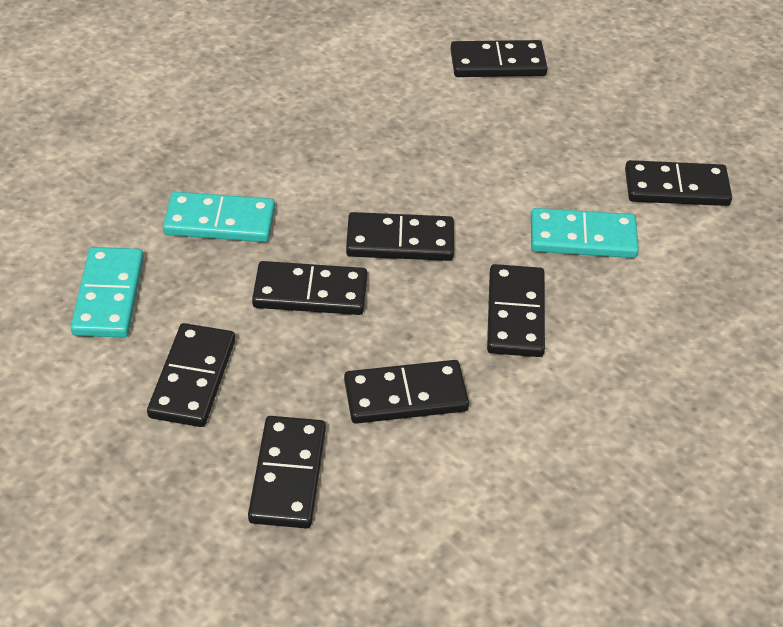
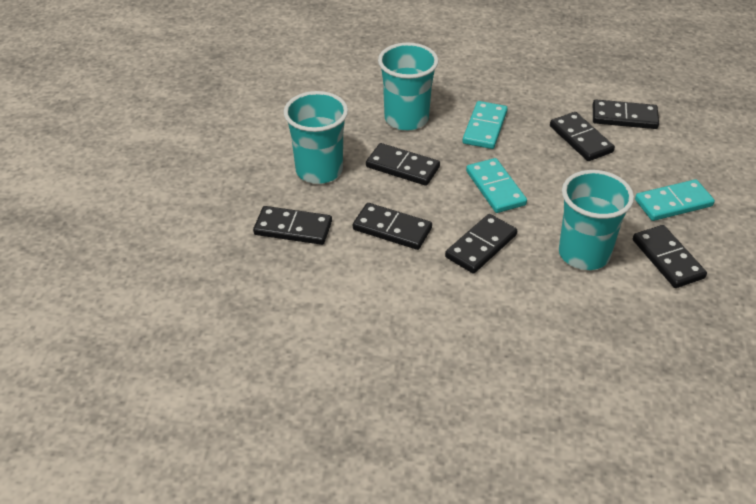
black domino: 8 -> 7
turquoise cup: 0 -> 3

